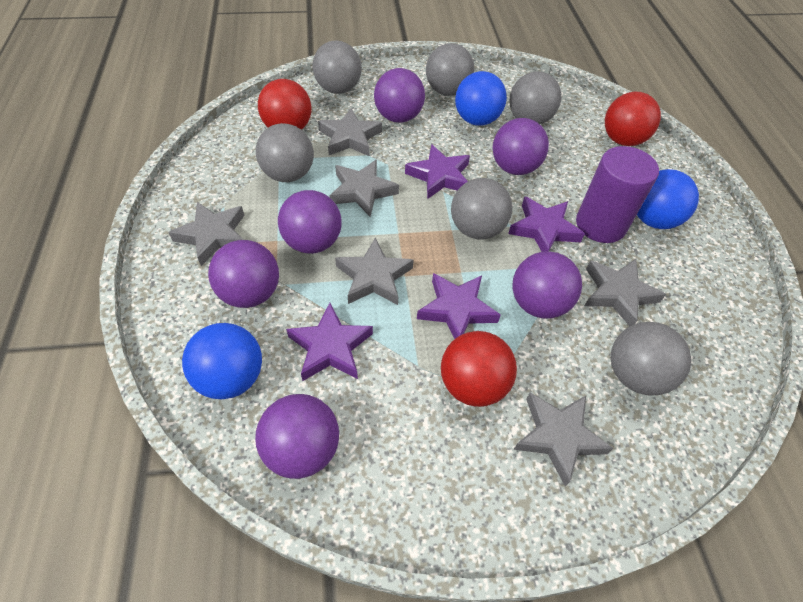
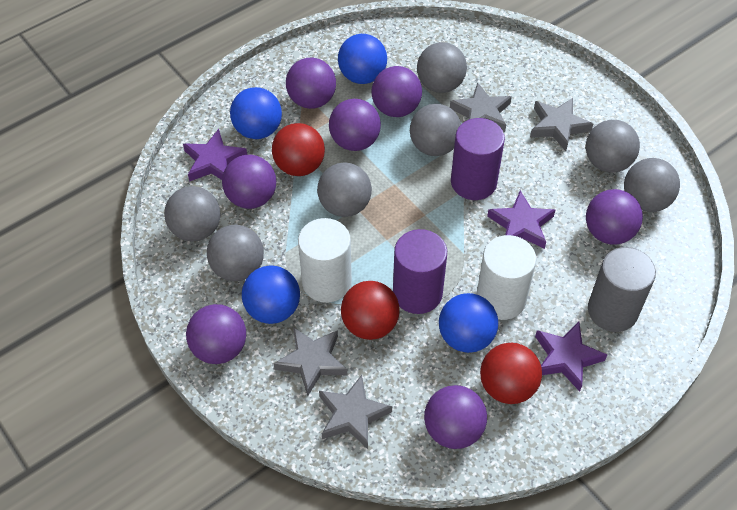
blue ball: 3 -> 4
grey ball: 6 -> 7
grey cylinder: 0 -> 1
grey star: 6 -> 4
purple ball: 6 -> 7
purple cylinder: 1 -> 2
purple star: 4 -> 3
white cylinder: 0 -> 2

